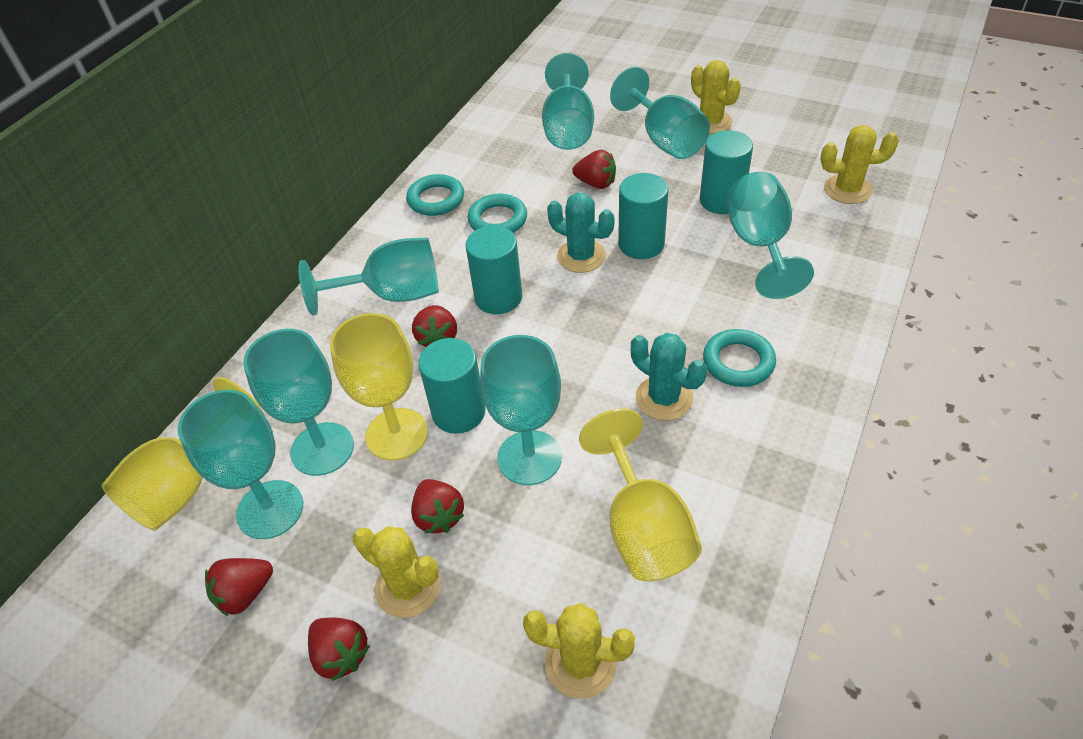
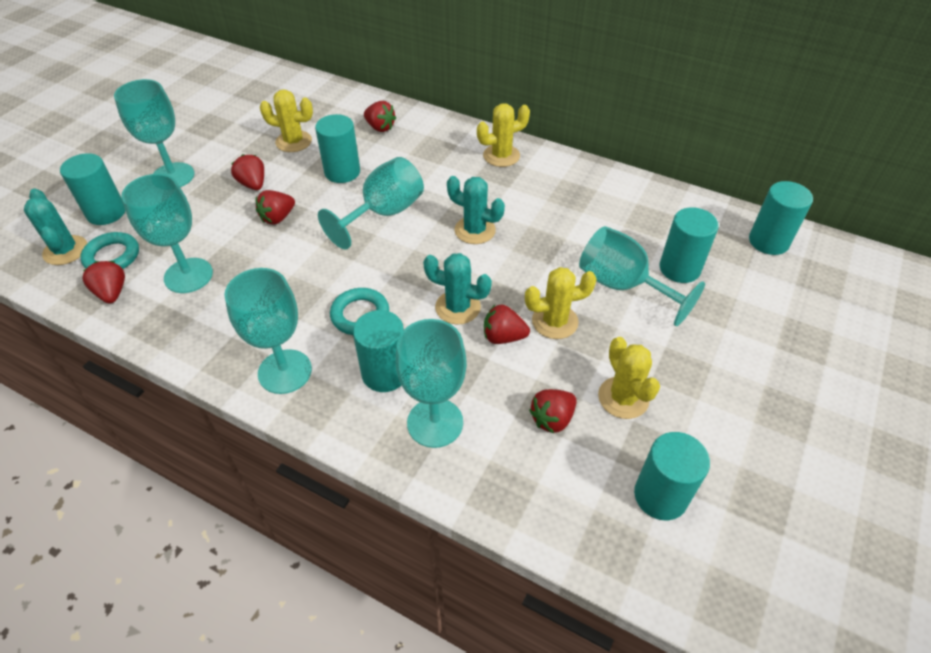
red strawberry: 5 -> 6
turquoise cactus: 2 -> 3
turquoise cylinder: 4 -> 6
turquoise goblet: 7 -> 6
turquoise ring: 3 -> 2
yellow goblet: 3 -> 0

